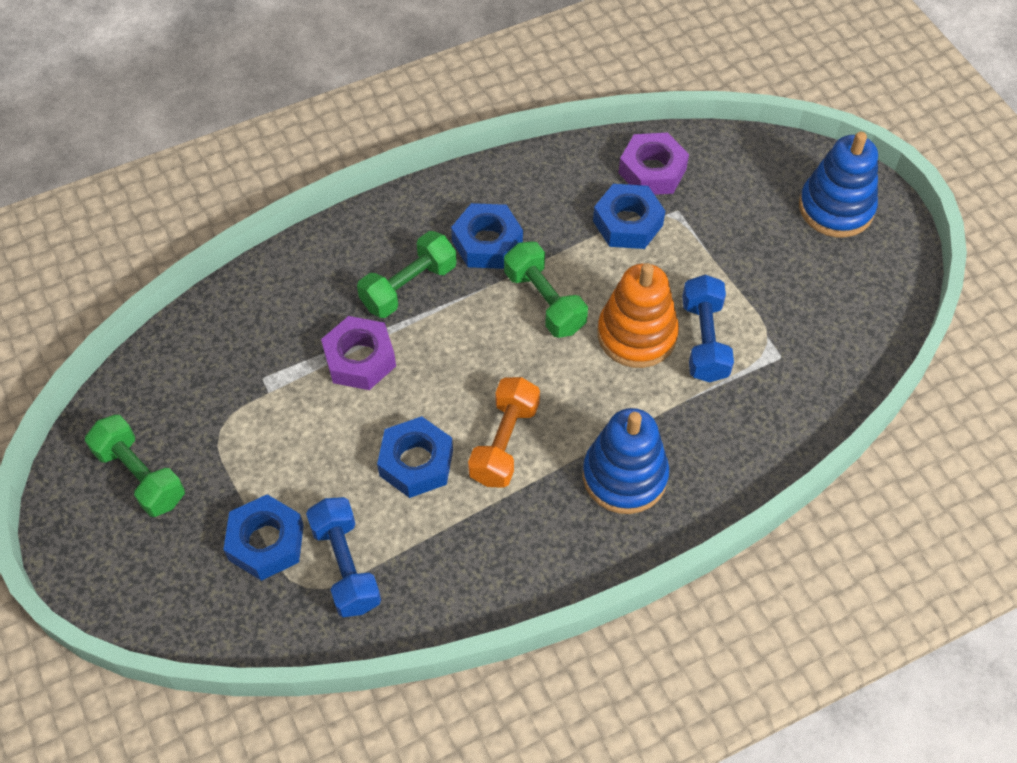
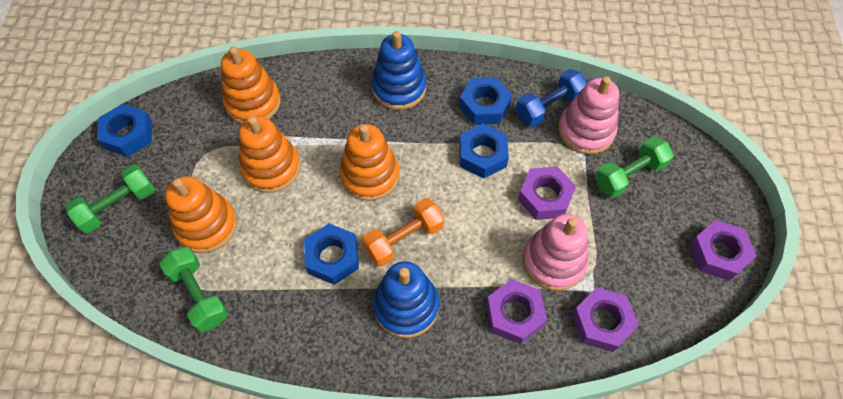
blue dumbbell: 2 -> 1
orange stacking toy: 1 -> 4
pink stacking toy: 0 -> 2
purple nut: 2 -> 4

